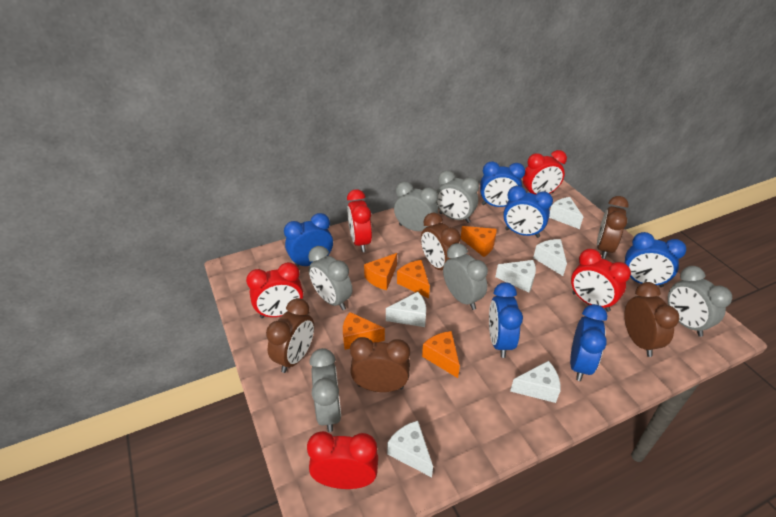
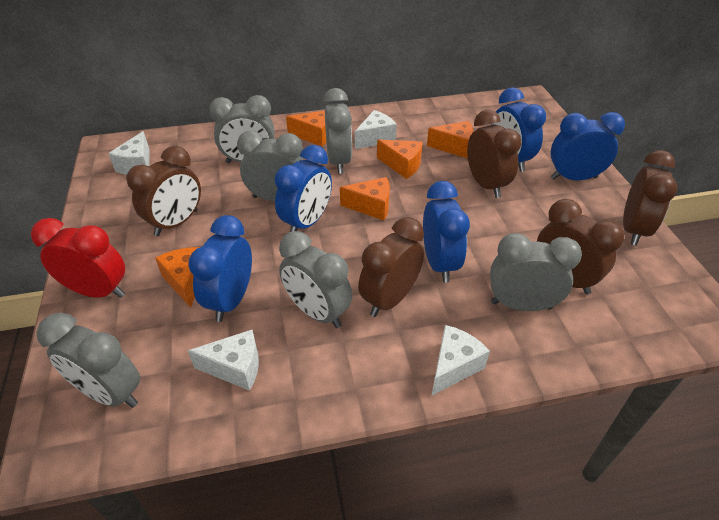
blue clock: 6 -> 5
red clock: 5 -> 1
white cheese: 6 -> 4

